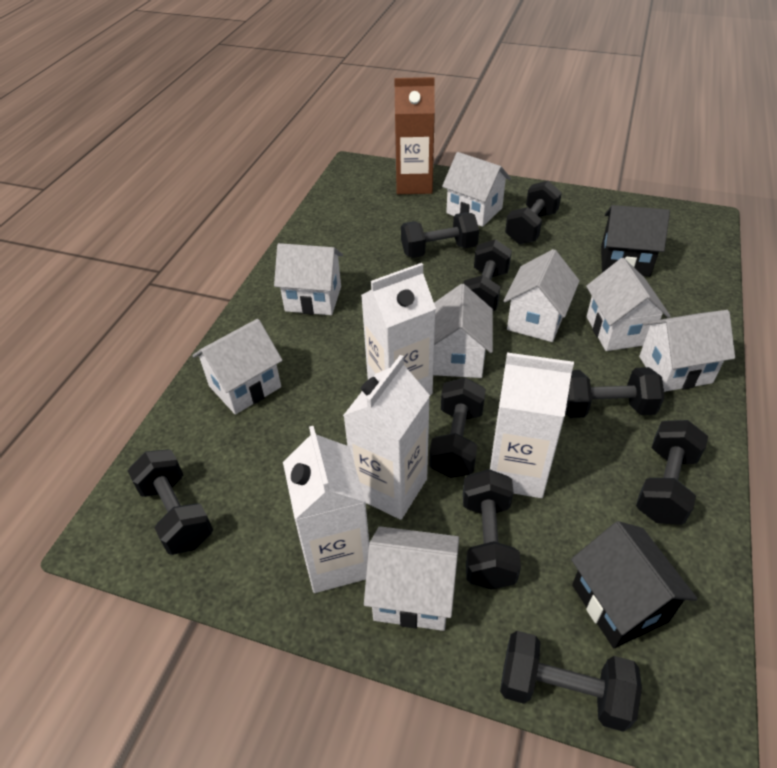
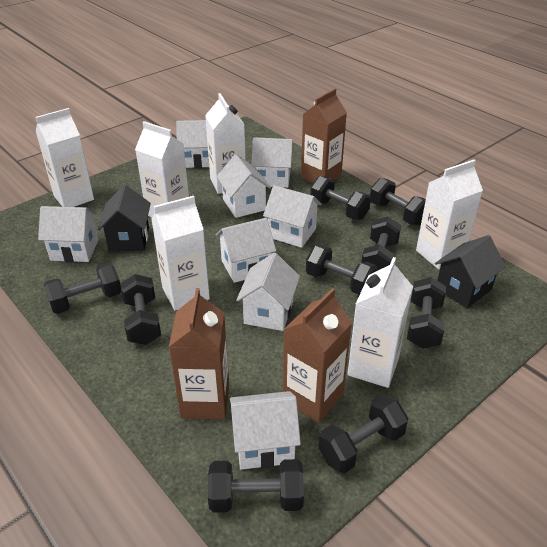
brown carton: 1 -> 3
white carton: 4 -> 6

